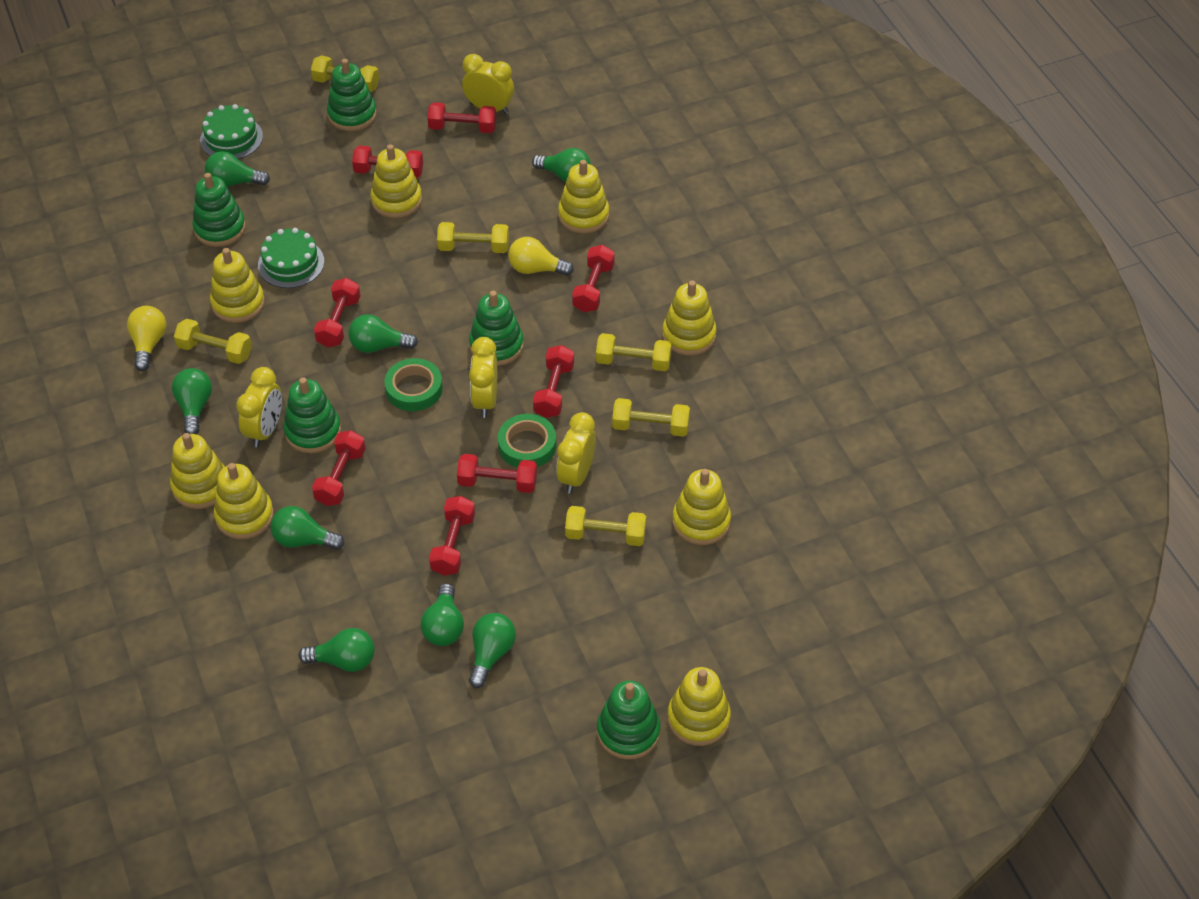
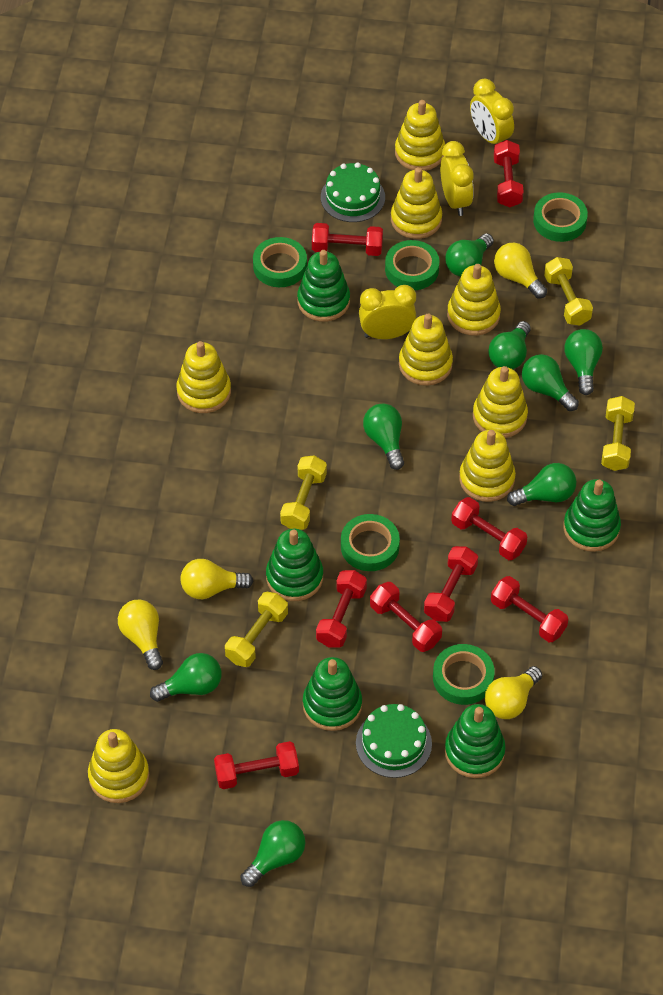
green tape: 2 -> 5
yellow clock: 4 -> 3
yellow dumbbell: 6 -> 4
yellow light bulb: 2 -> 4

